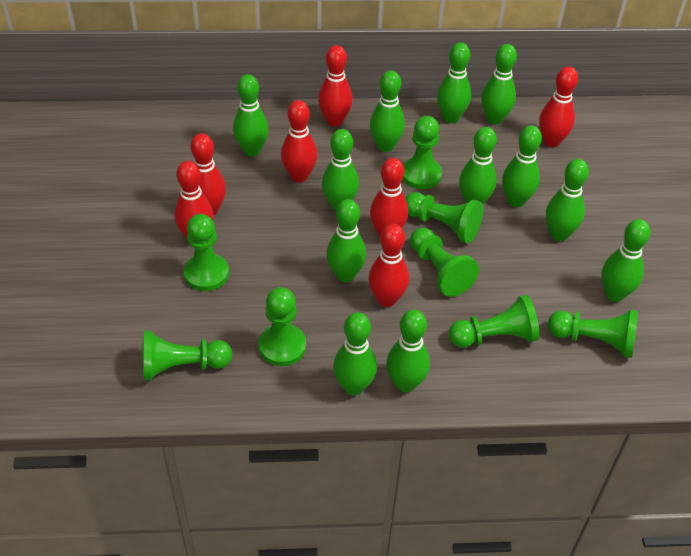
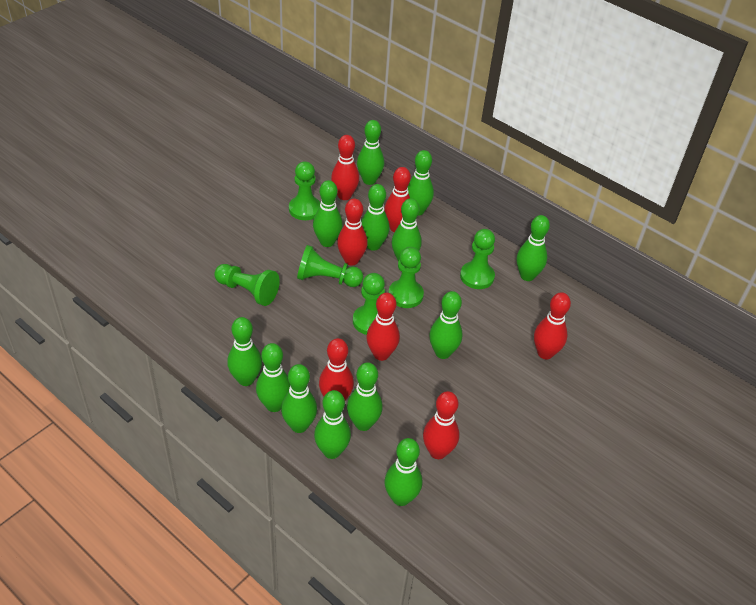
green bowling pin: 12 -> 13
green pawn: 8 -> 6

